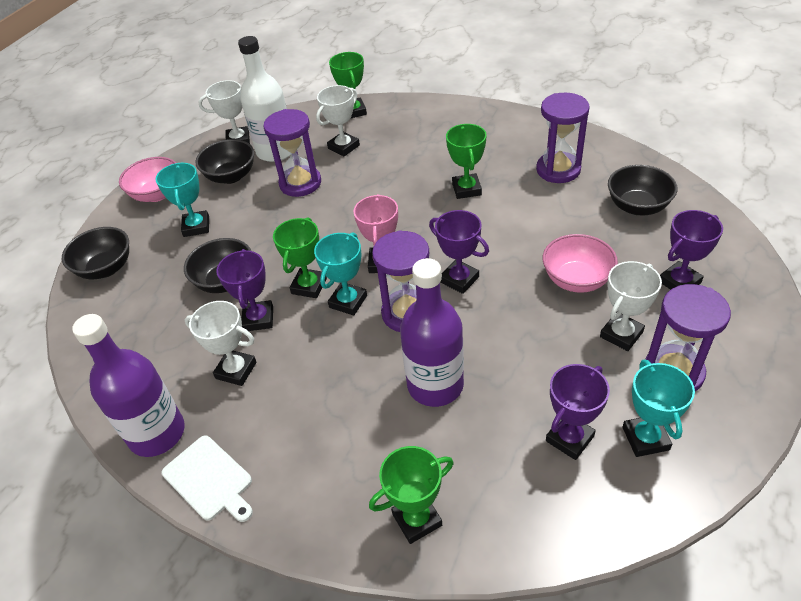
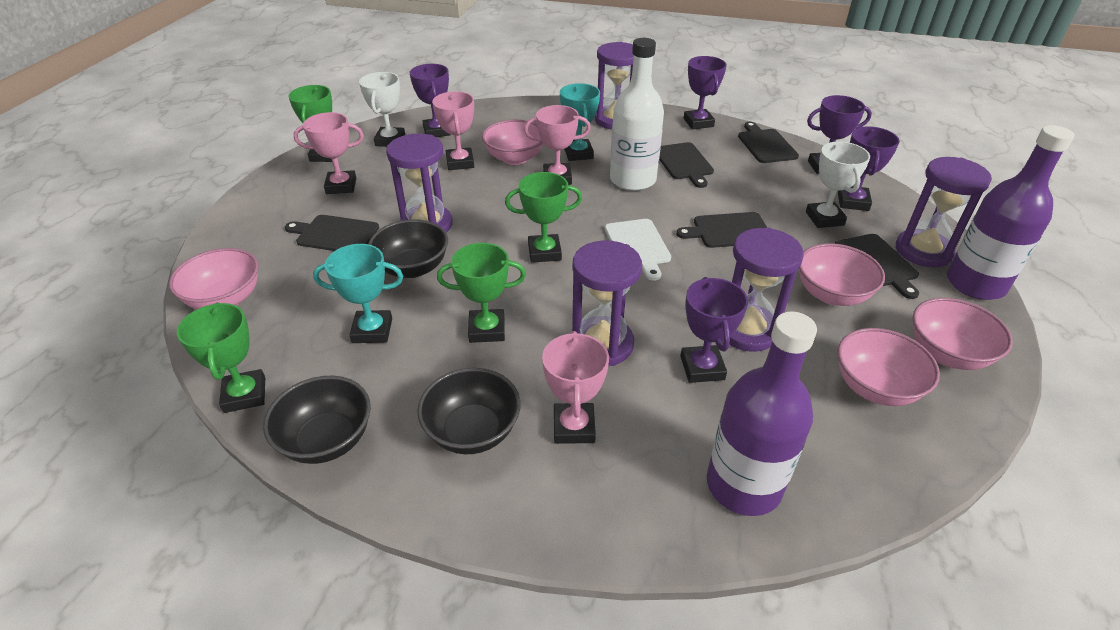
black bowl: 4 -> 3
black cutting board: 0 -> 5
pink bowl: 2 -> 5
pink trophy: 1 -> 4
purple hourglass: 4 -> 5
purple trophy: 4 -> 5
turquoise trophy: 3 -> 2
white trophy: 4 -> 2

